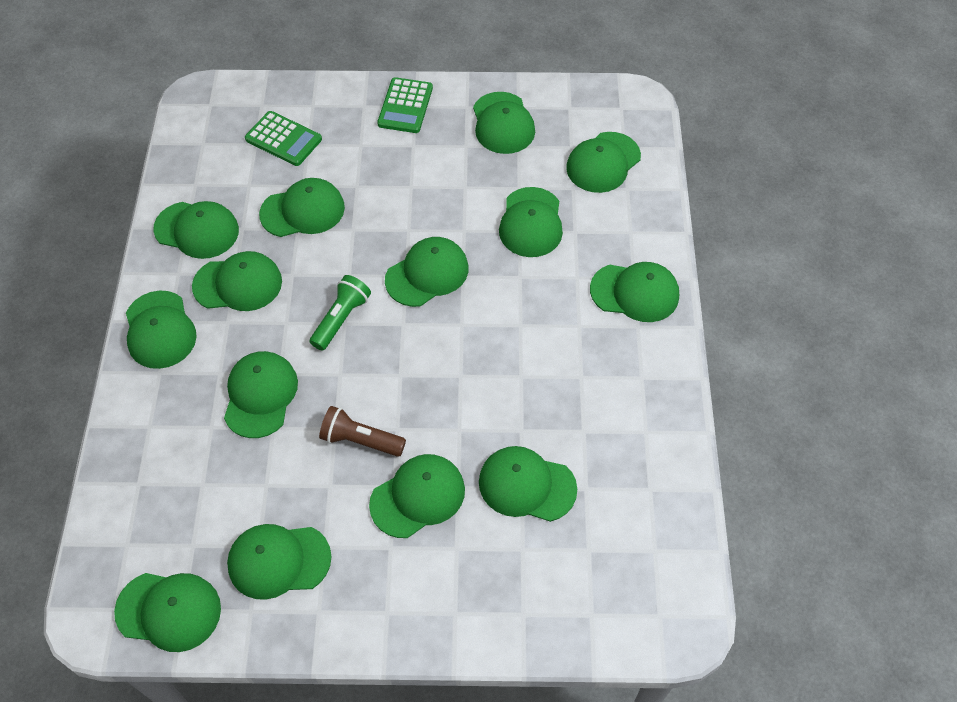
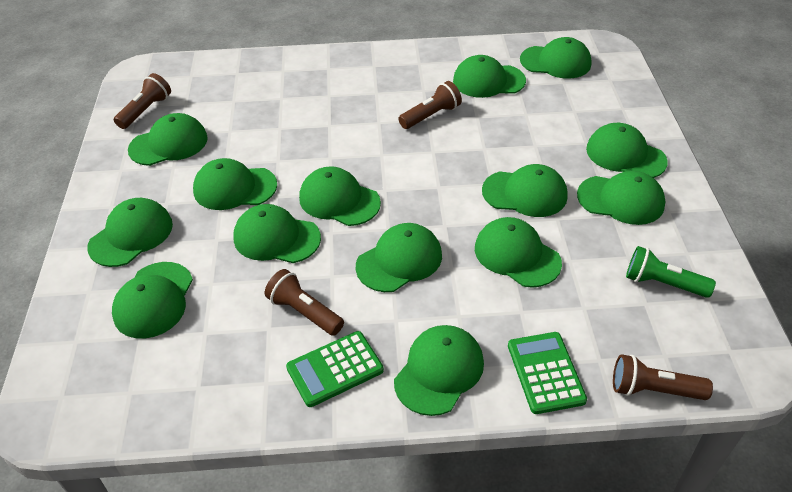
brown flashlight: 1 -> 4

